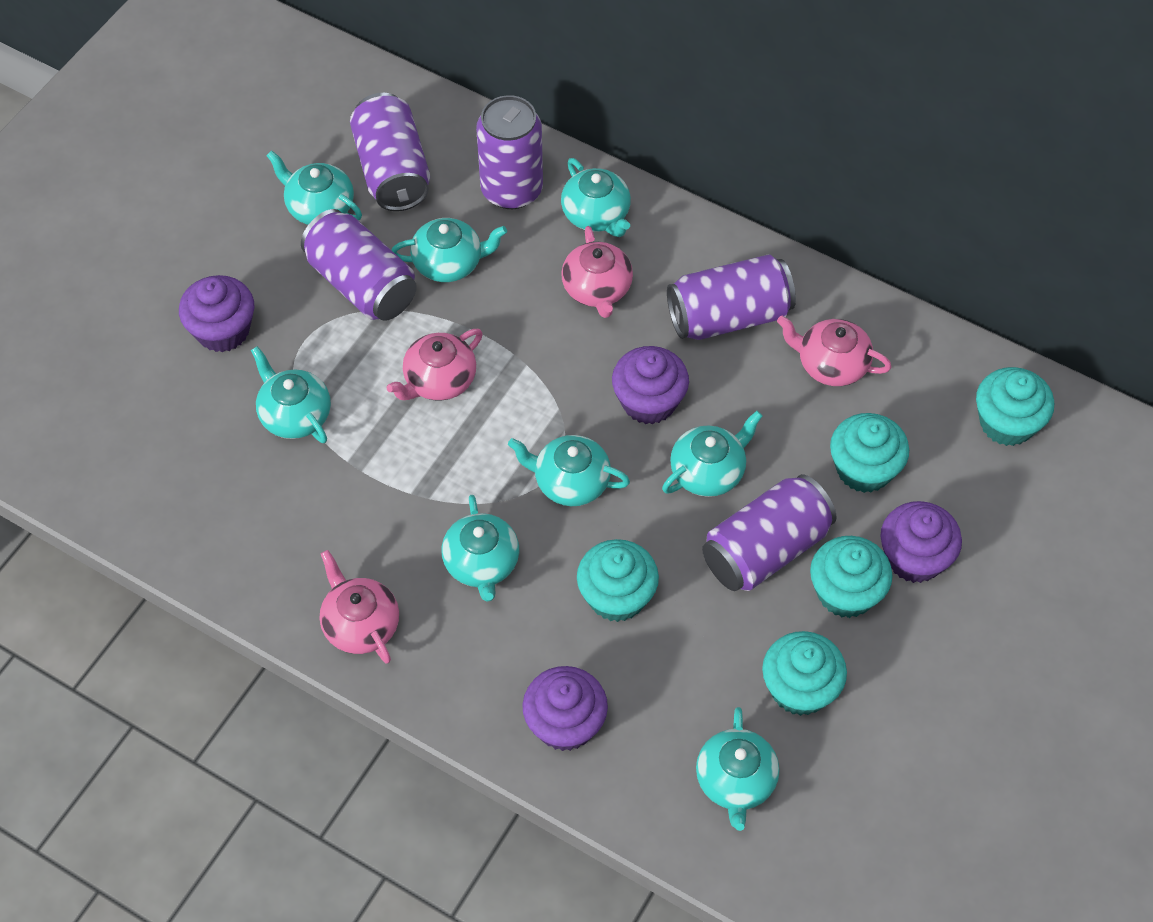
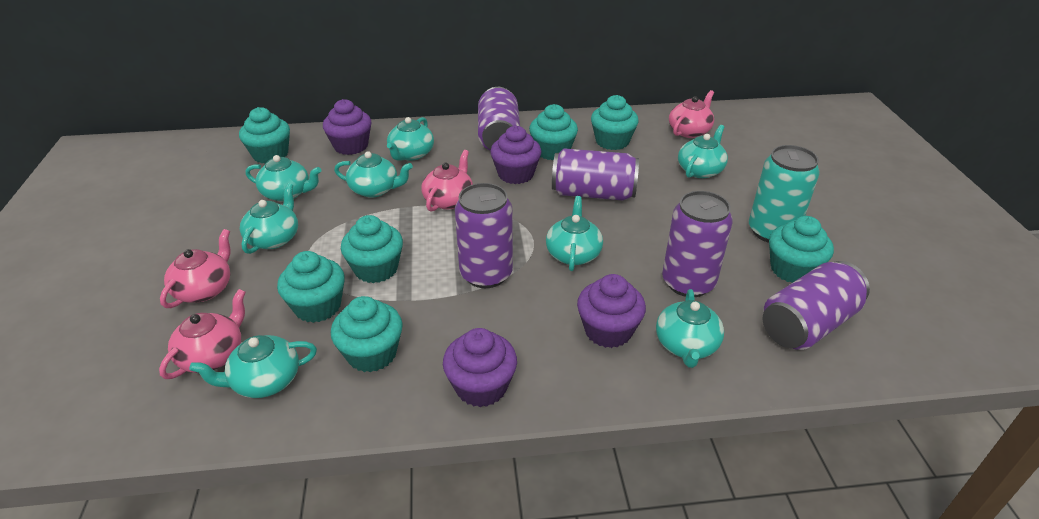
turquoise can: 0 -> 1
turquoise cupcake: 5 -> 7

